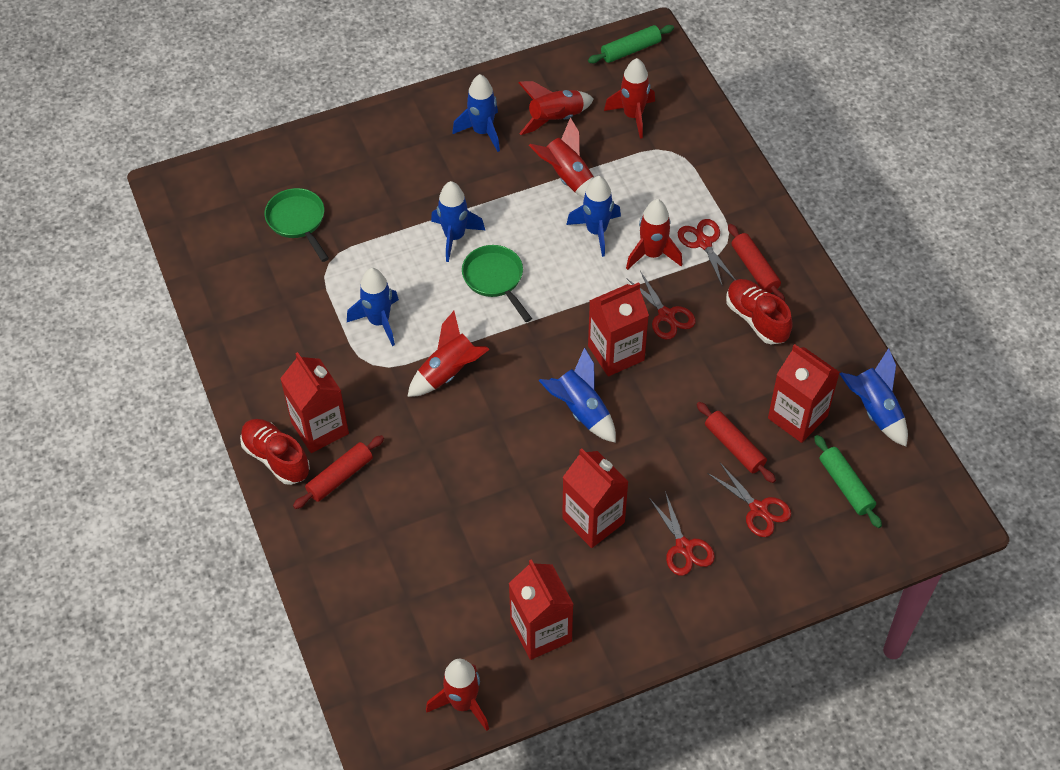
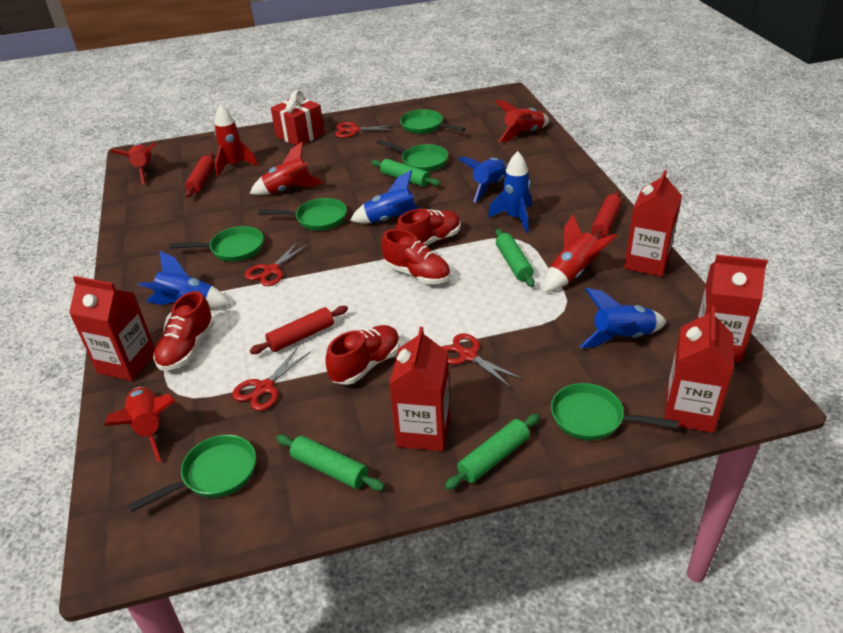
blue rocket: 6 -> 5
green pan: 2 -> 6
green rolling pin: 2 -> 4
red gift: 0 -> 1
red shoe: 2 -> 4

